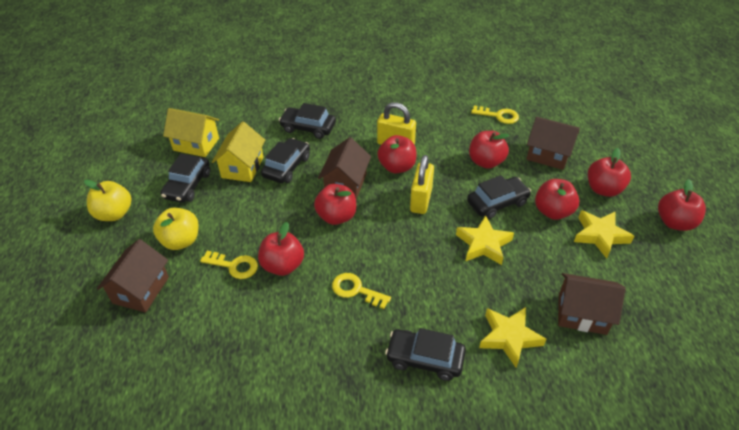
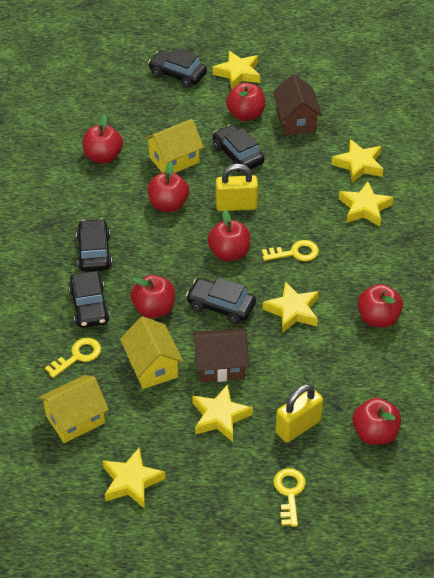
brown house: 4 -> 2
yellow apple: 2 -> 0
yellow house: 2 -> 3
yellow star: 3 -> 6

